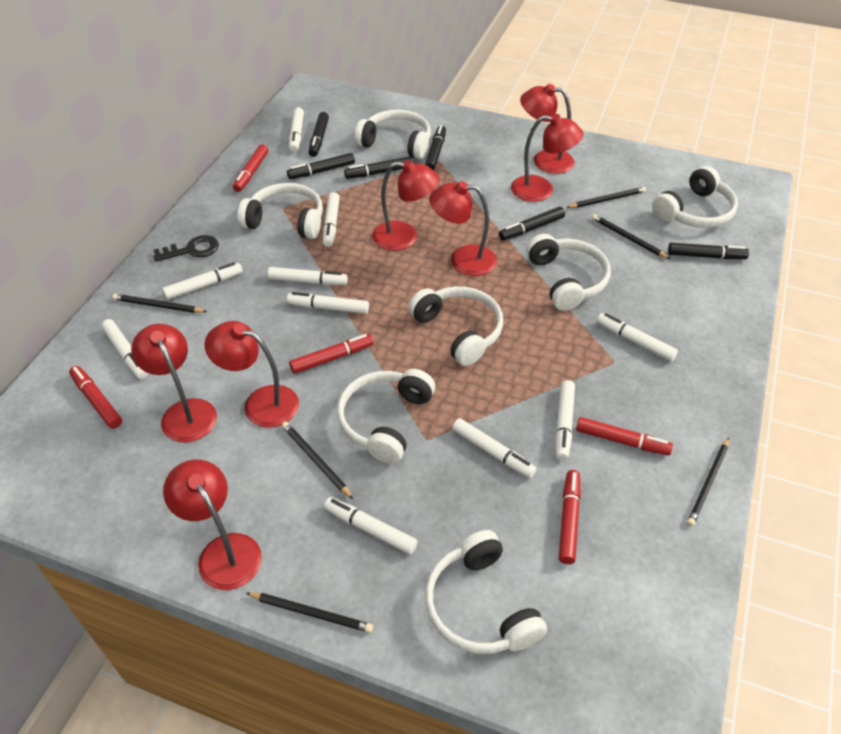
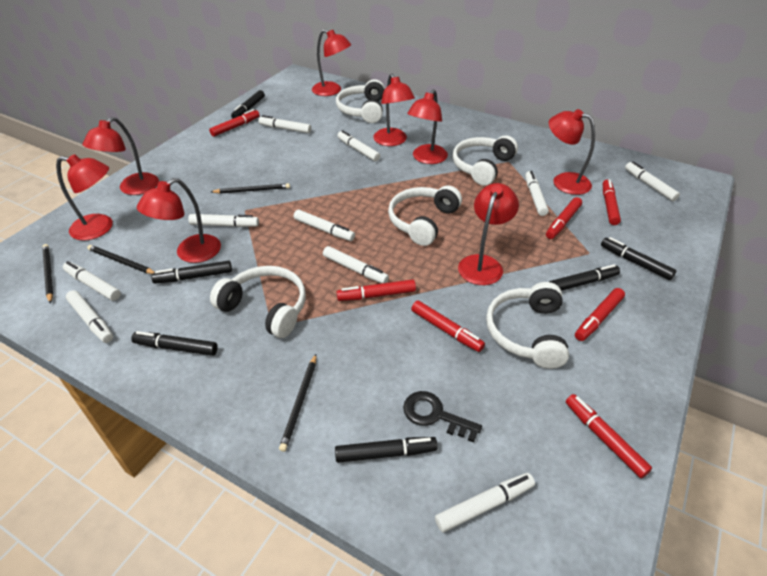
black pencil: 6 -> 4
red lamp: 7 -> 8
red marker: 5 -> 7
white headphones: 7 -> 5

